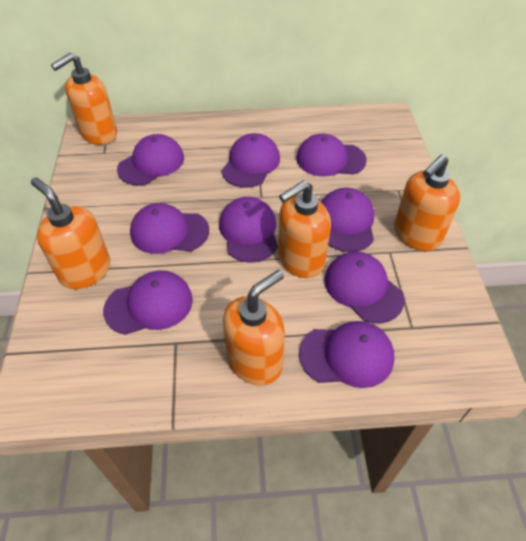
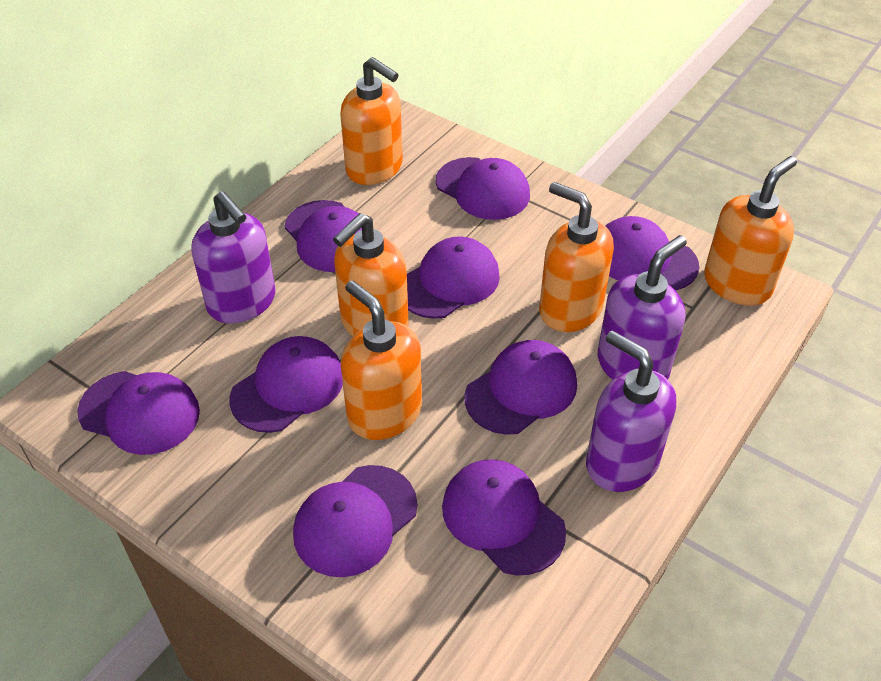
purple soap dispenser: 0 -> 3

